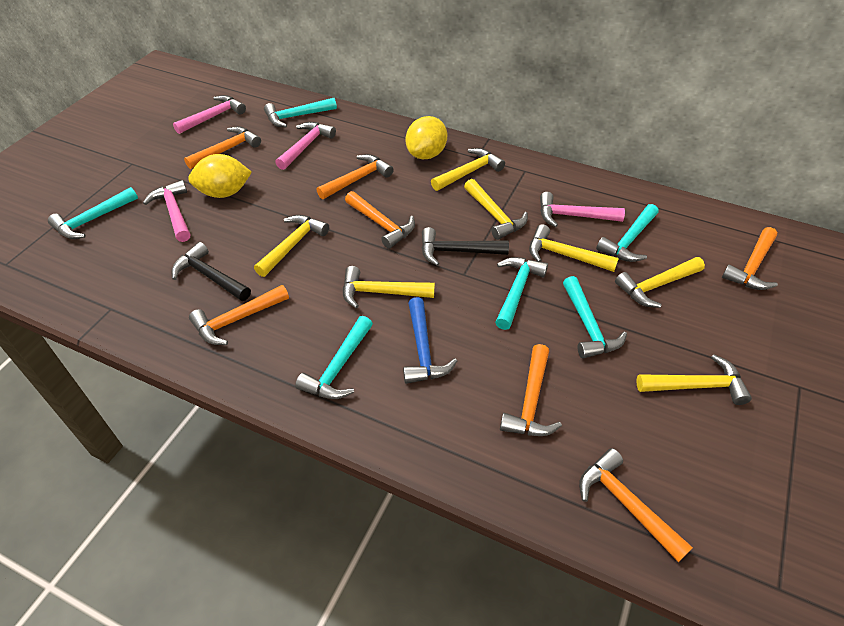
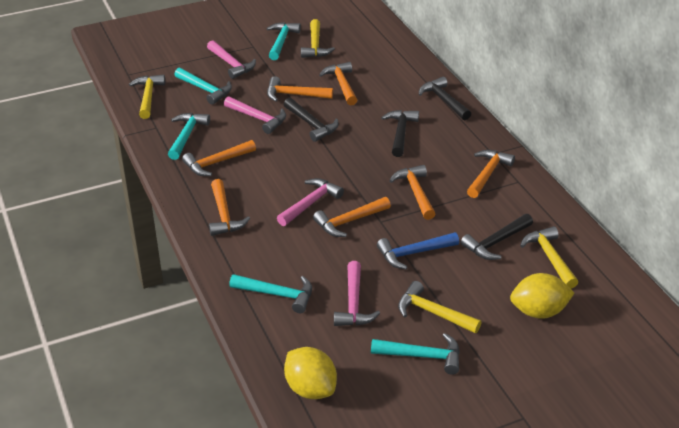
black hammer: 2 -> 4
turquoise hammer: 6 -> 5
yellow hammer: 7 -> 4

